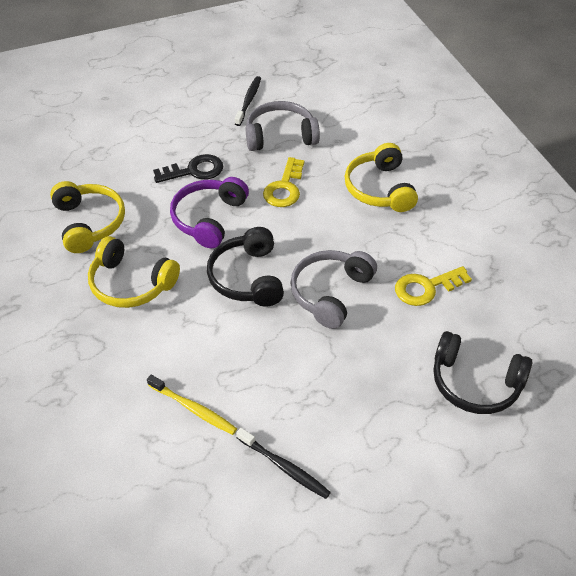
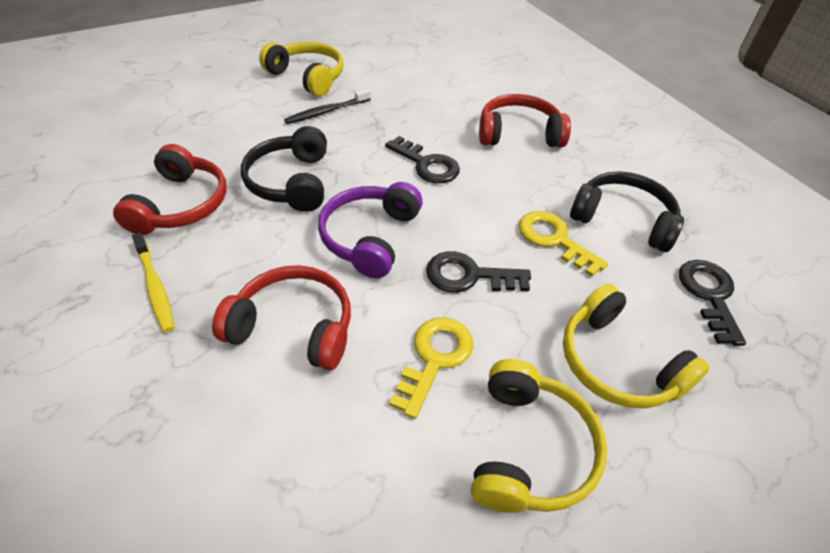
black key: 1 -> 3
black toothbrush: 2 -> 1
grey headphones: 2 -> 0
red headphones: 0 -> 3

